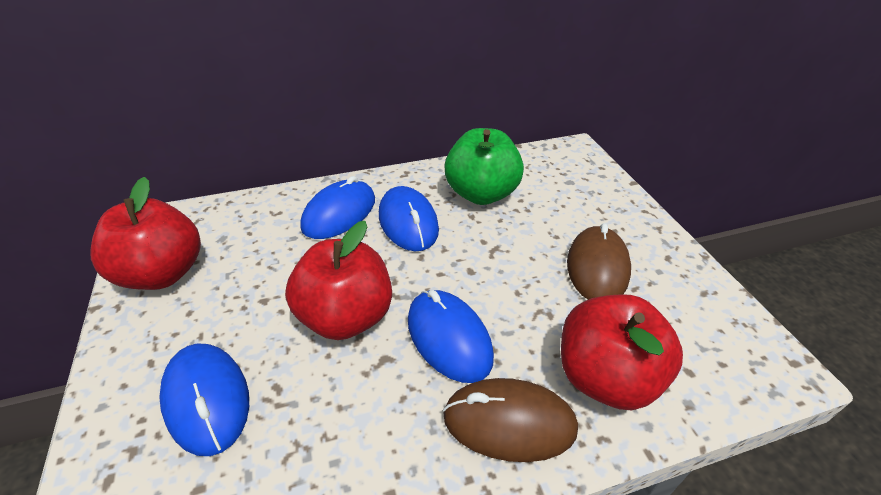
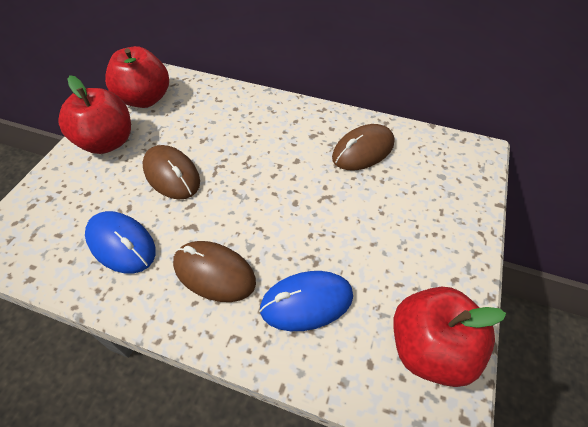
blue mouse: 4 -> 2
brown mouse: 2 -> 3
green apple: 1 -> 0

